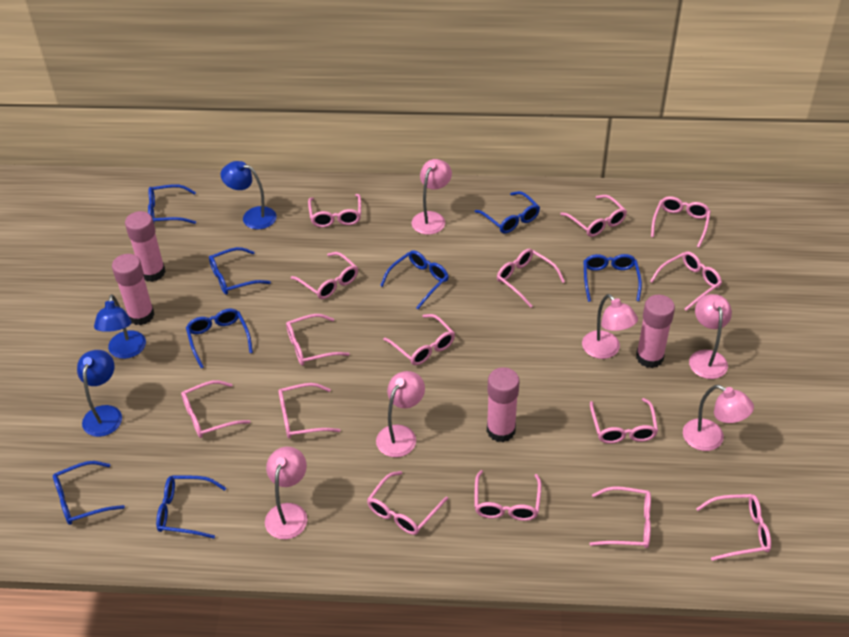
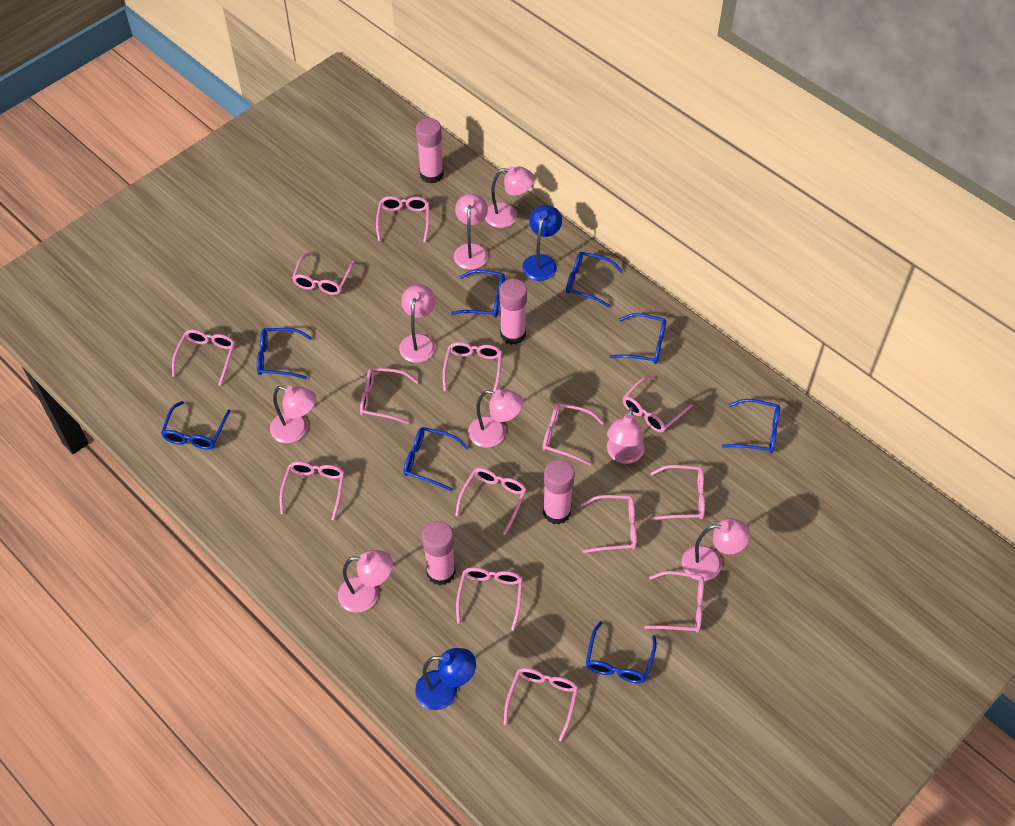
blue lamp: 3 -> 2
pink glasses: 15 -> 14
pink lamp: 6 -> 8

